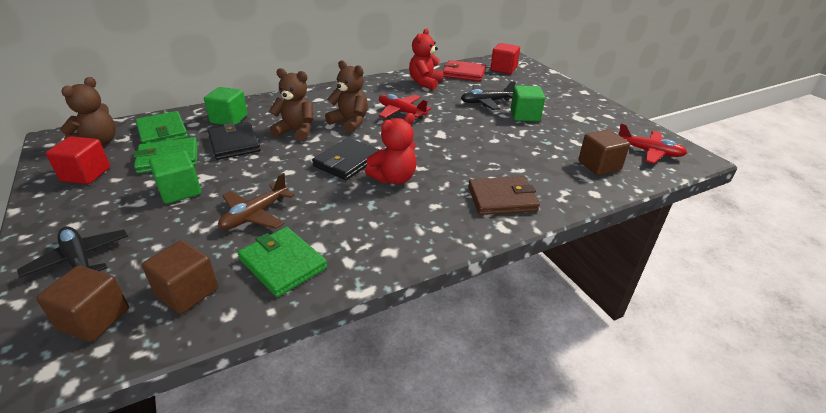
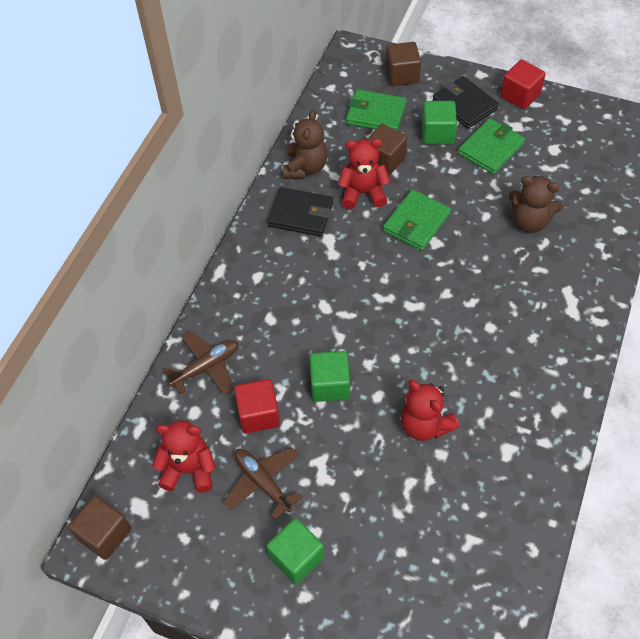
black plane: 2 -> 0
brown plane: 1 -> 2
brown teddy bear: 3 -> 2
brown wallet: 1 -> 0
red plane: 2 -> 0
red teddy bear: 2 -> 3
red wallet: 1 -> 0

